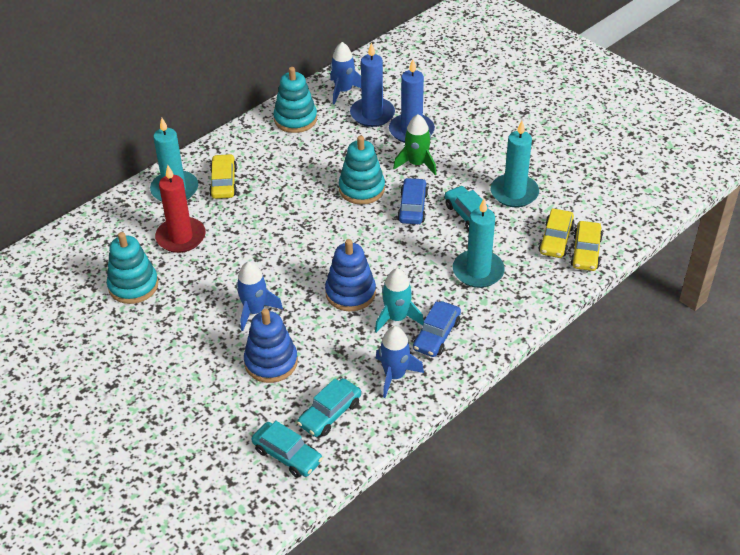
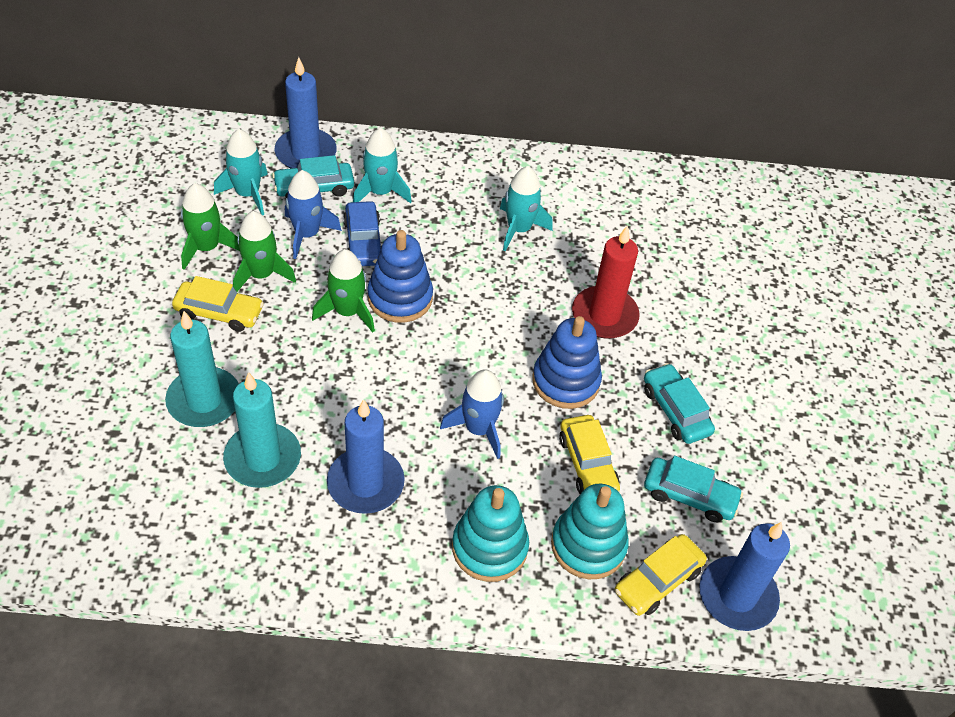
blue candle: 2 -> 3
blue car: 2 -> 1
blue rocket: 3 -> 2
green rocket: 1 -> 3
turquoise candle: 3 -> 2
turquoise rocket: 1 -> 3
turquoise stacking toy: 3 -> 2

